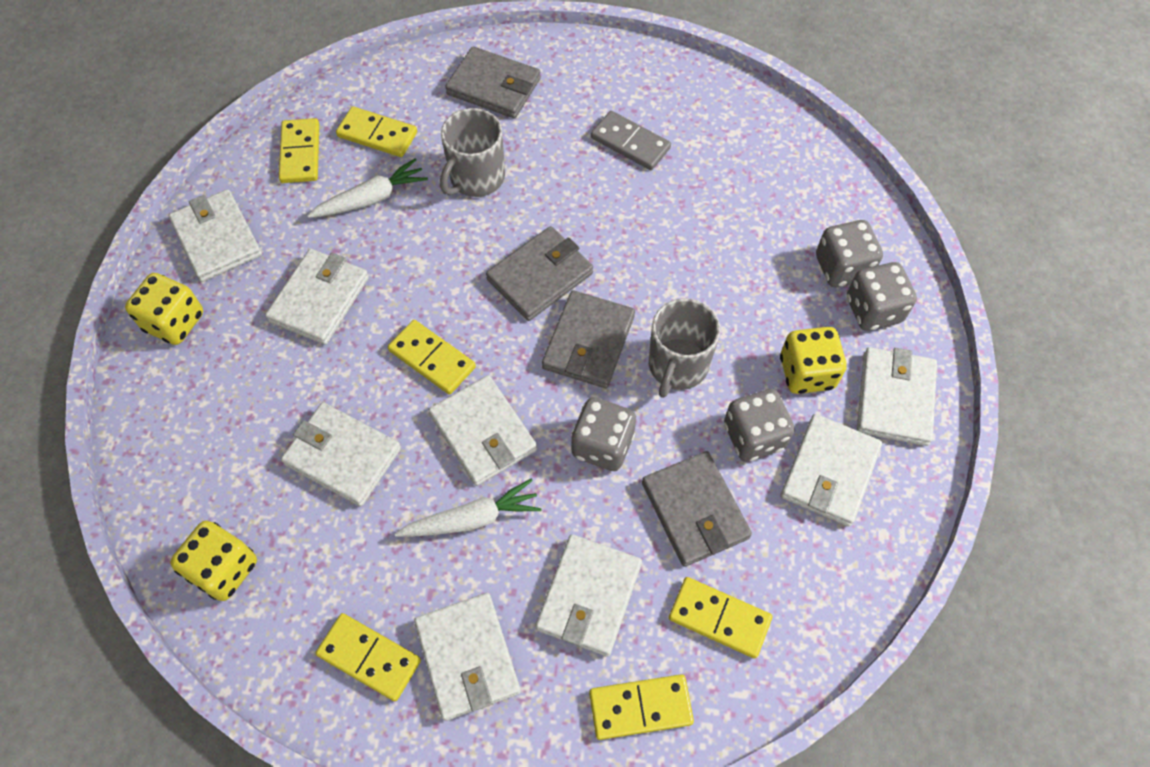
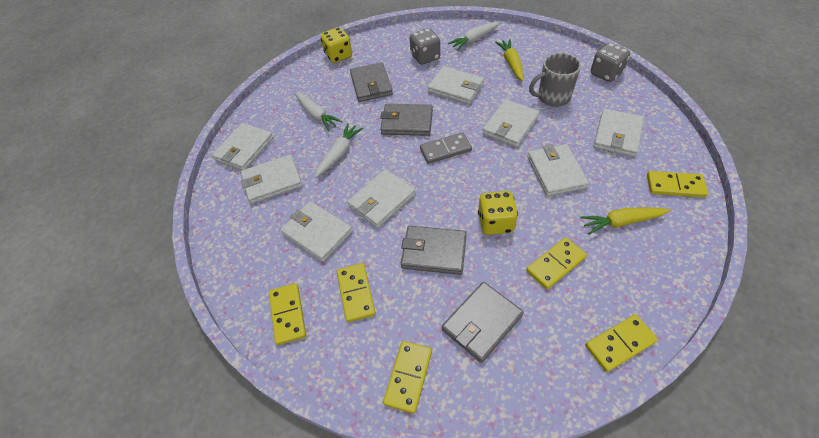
grey dice: 4 -> 2
grey mug: 2 -> 1
white carrot: 2 -> 3
yellow carrot: 0 -> 2
yellow dice: 3 -> 2

